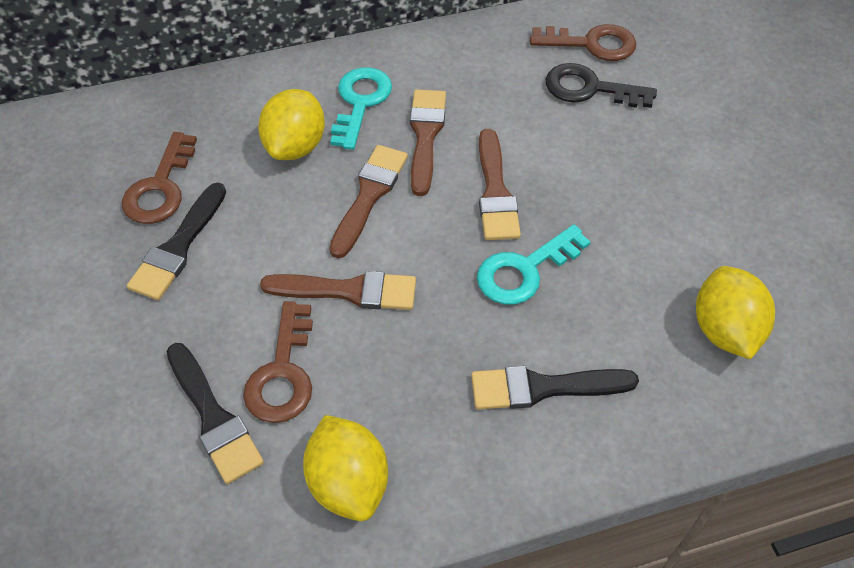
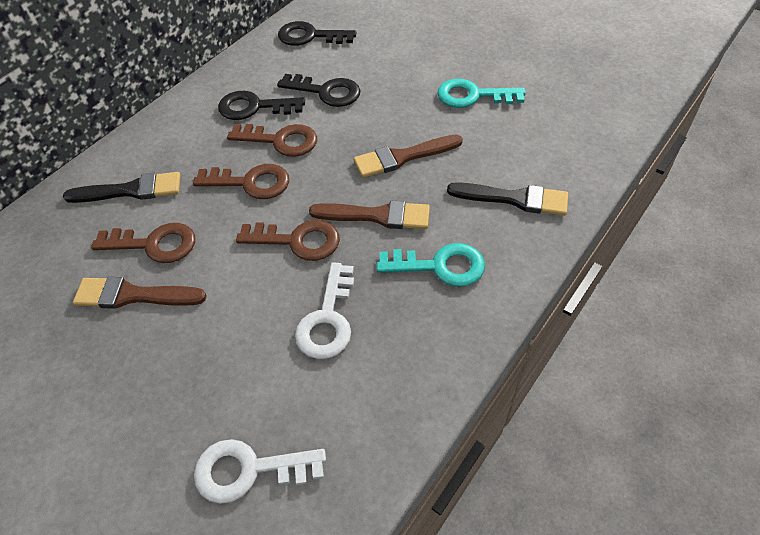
black brush: 3 -> 2
black key: 1 -> 3
brown brush: 4 -> 3
brown key: 3 -> 4
white key: 0 -> 2
yellow lemon: 3 -> 0

